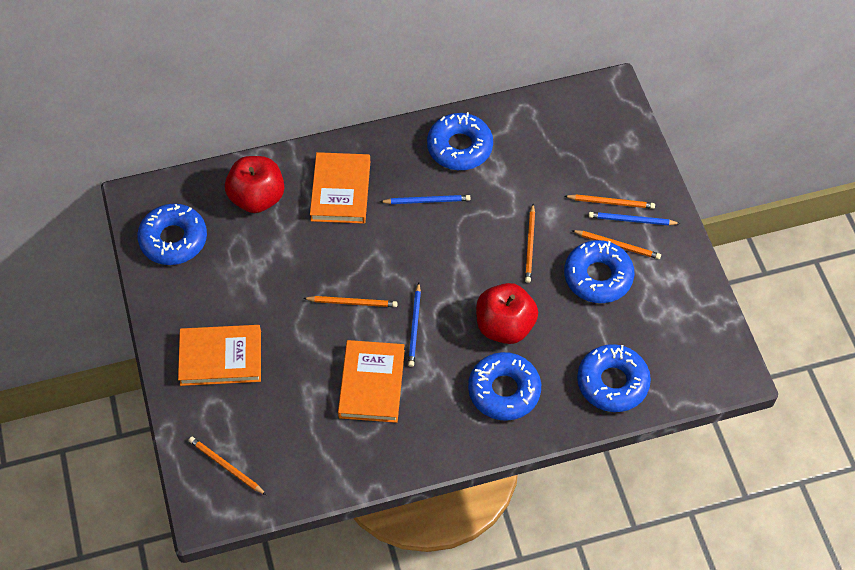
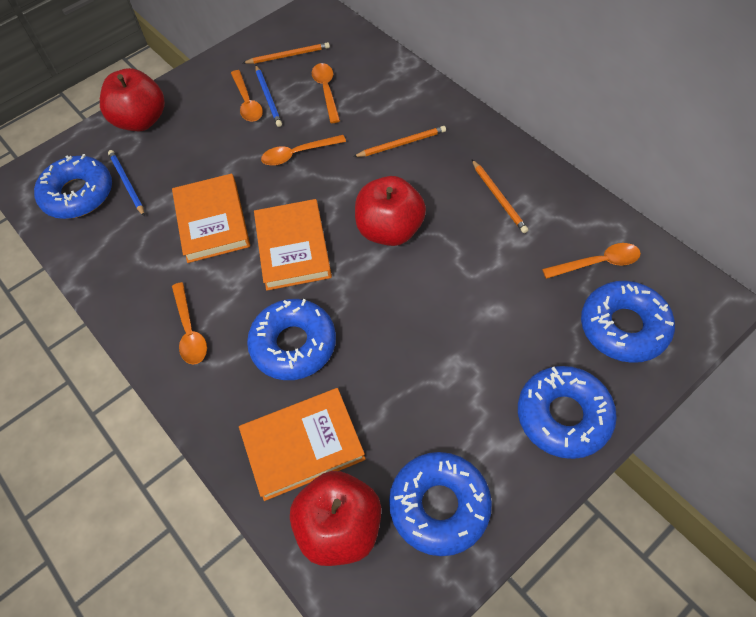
blue pencil: 3 -> 2
orange pencil: 5 -> 3
orange spoon: 0 -> 5
red apple: 2 -> 3

